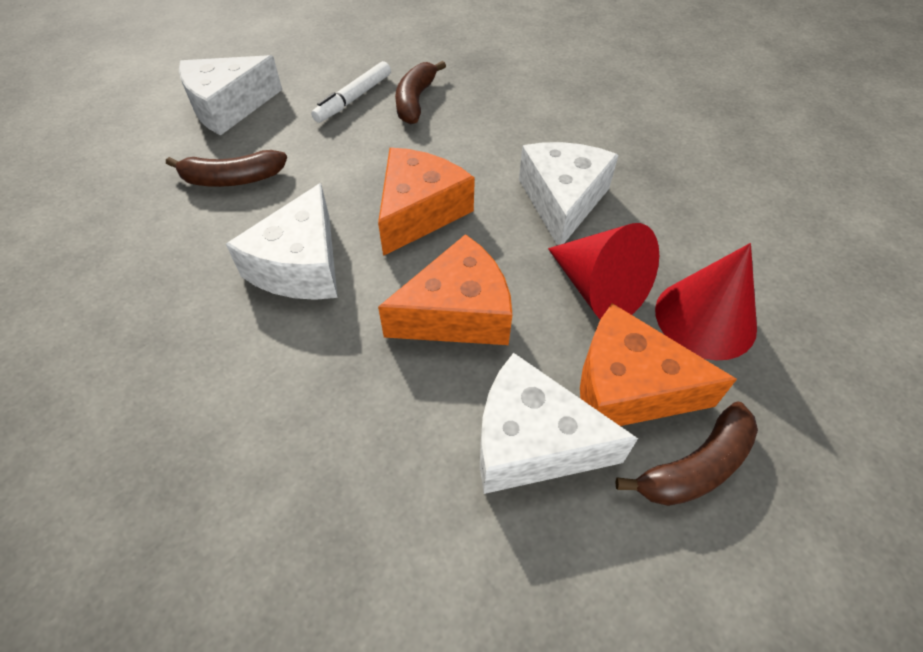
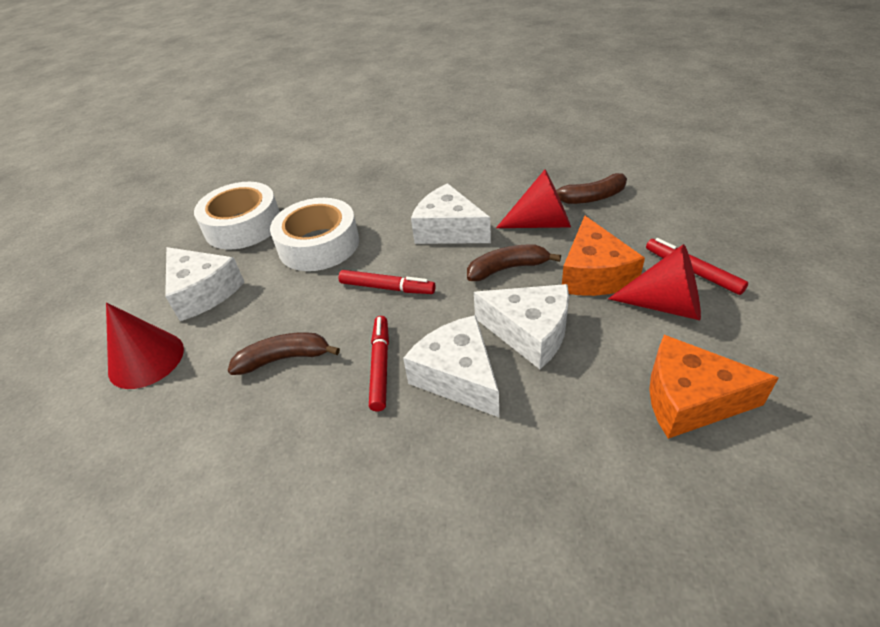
orange cheese: 3 -> 2
red cone: 2 -> 3
red marker: 0 -> 3
white marker: 1 -> 0
white tape: 0 -> 2

